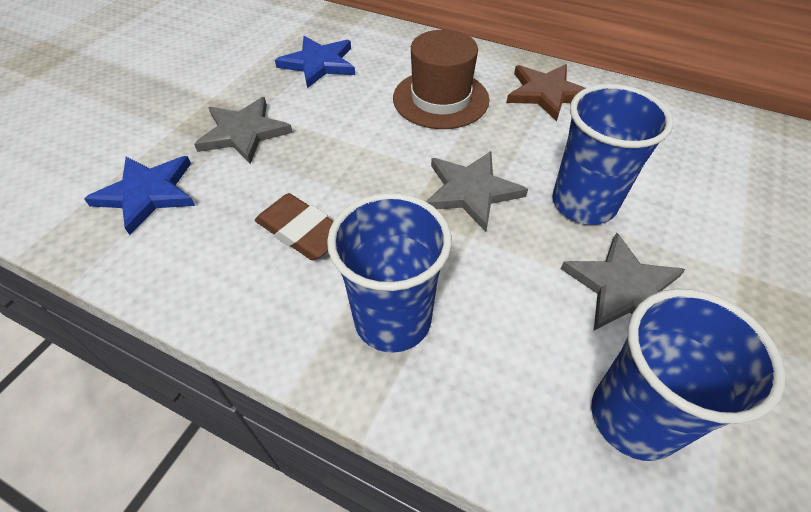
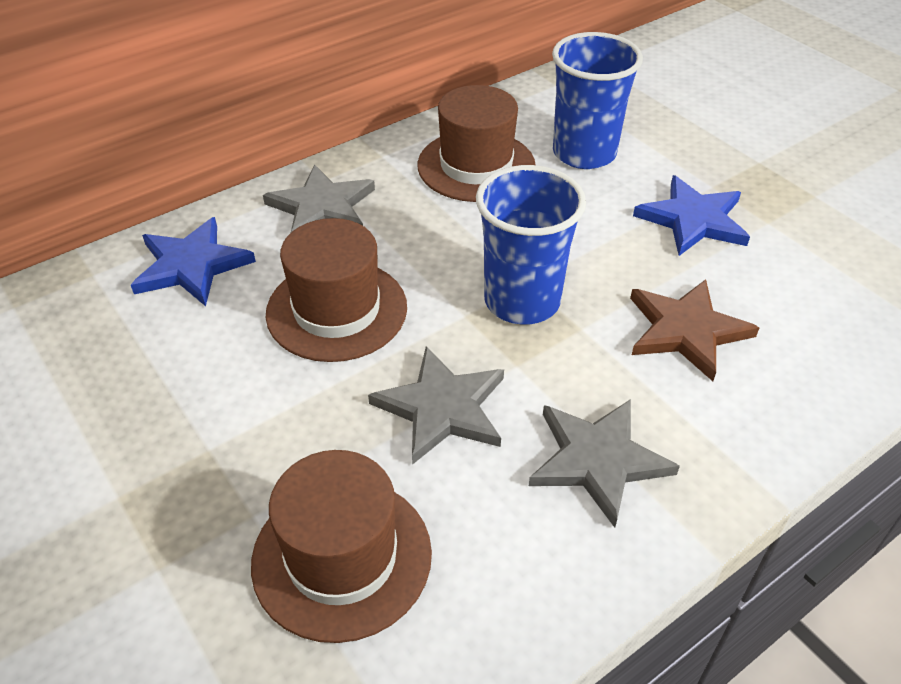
blue cup: 3 -> 2
brown eraser: 1 -> 0
brown hat: 1 -> 3

